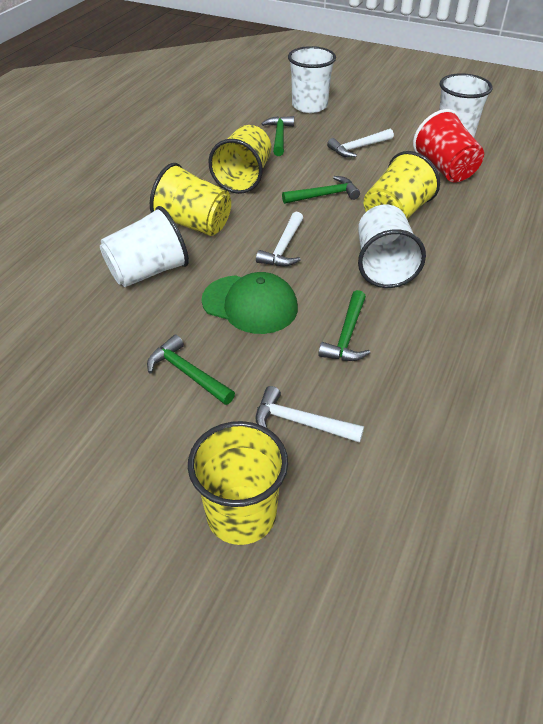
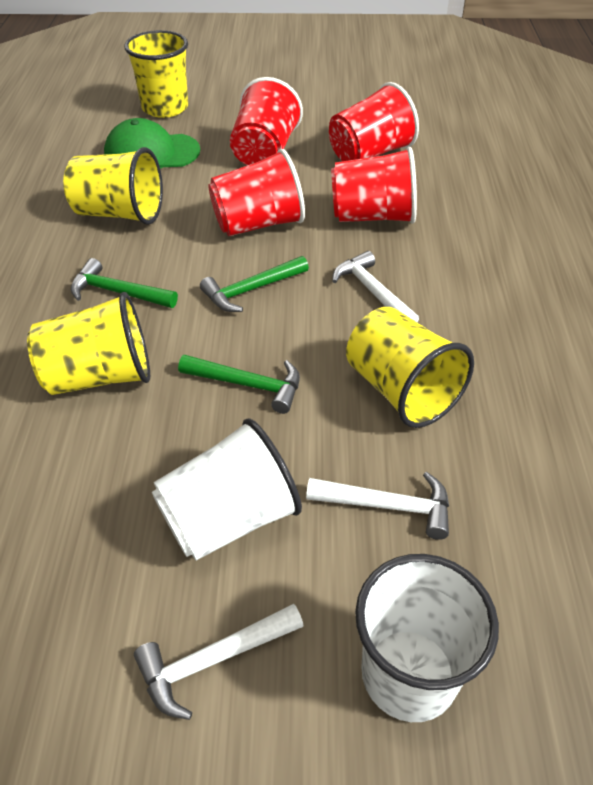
green hammer: 4 -> 3
red cup: 1 -> 4
white cup: 4 -> 2

